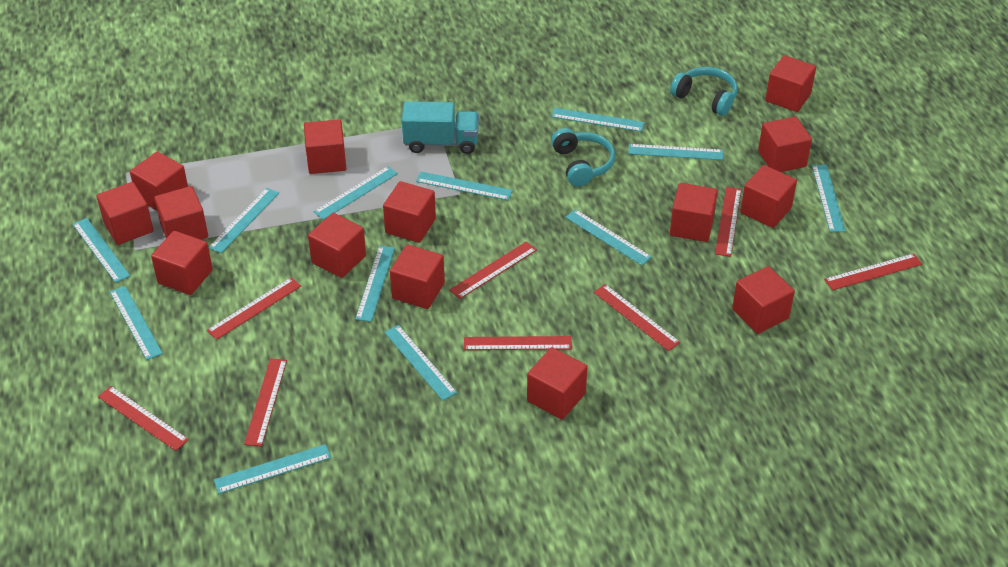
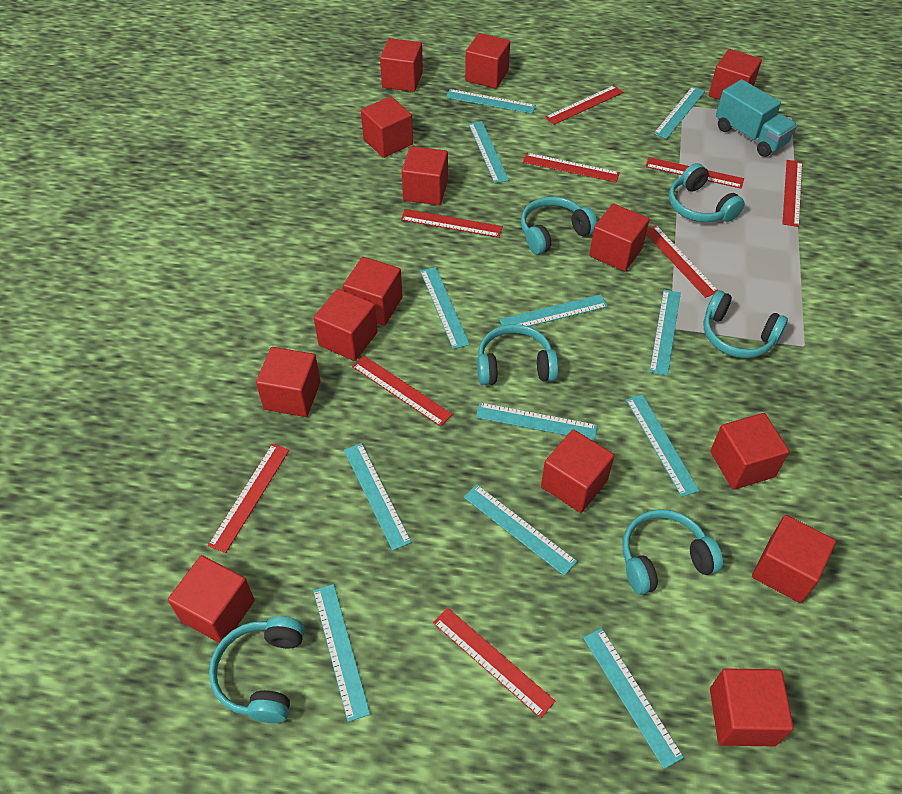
red ruler: 8 -> 9
turquoise headphones: 2 -> 6

